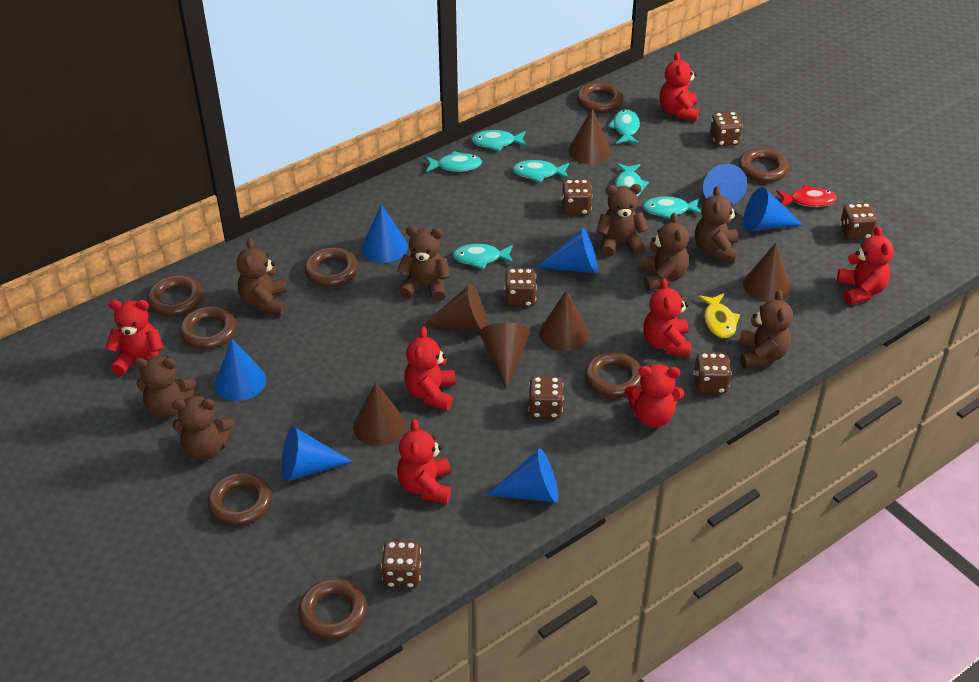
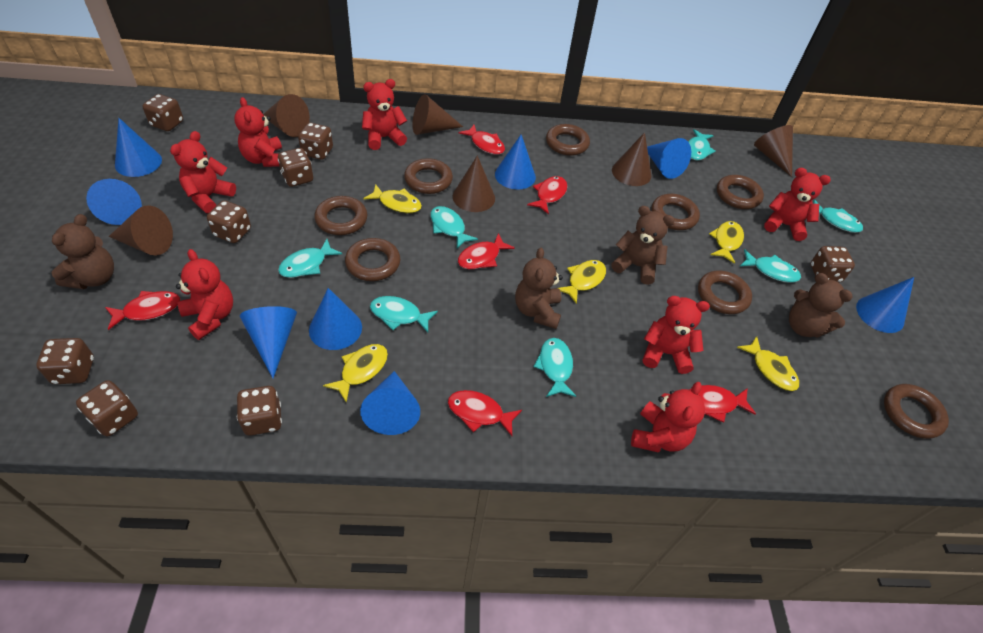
blue cone: 7 -> 8
brown dice: 7 -> 8
brown teddy bear: 8 -> 4
red fish: 1 -> 6
yellow fish: 1 -> 5

